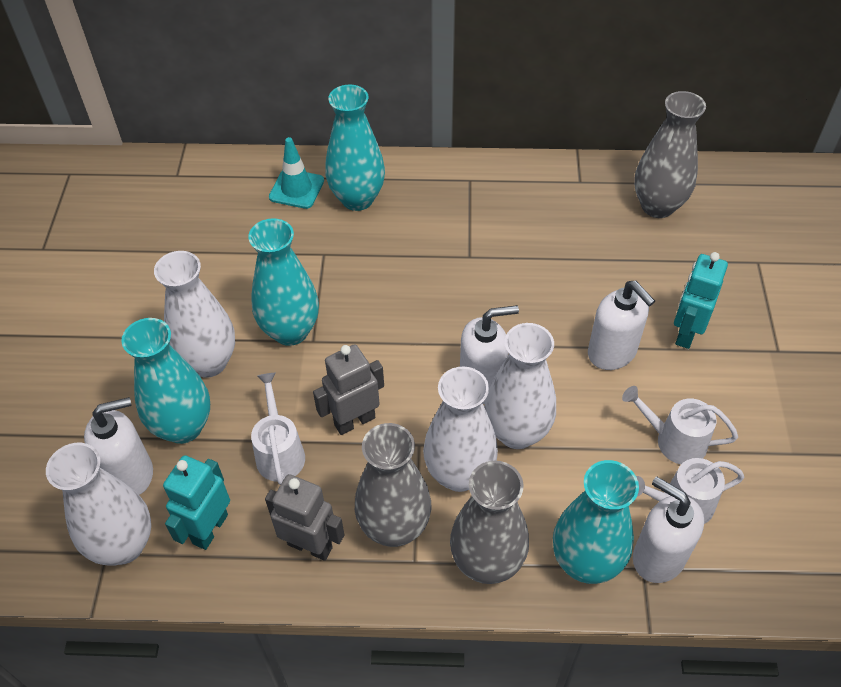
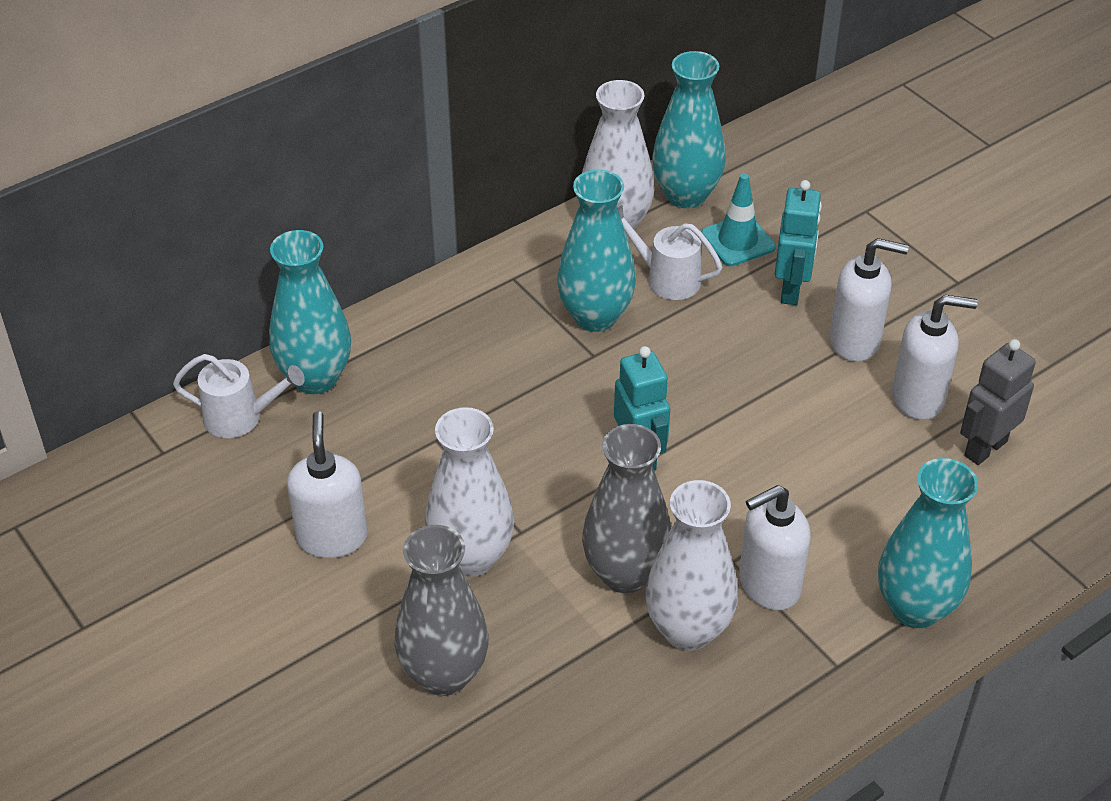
grey robot: 2 -> 1
grey vase: 3 -> 2
white vase: 4 -> 3
white watering can: 3 -> 2

